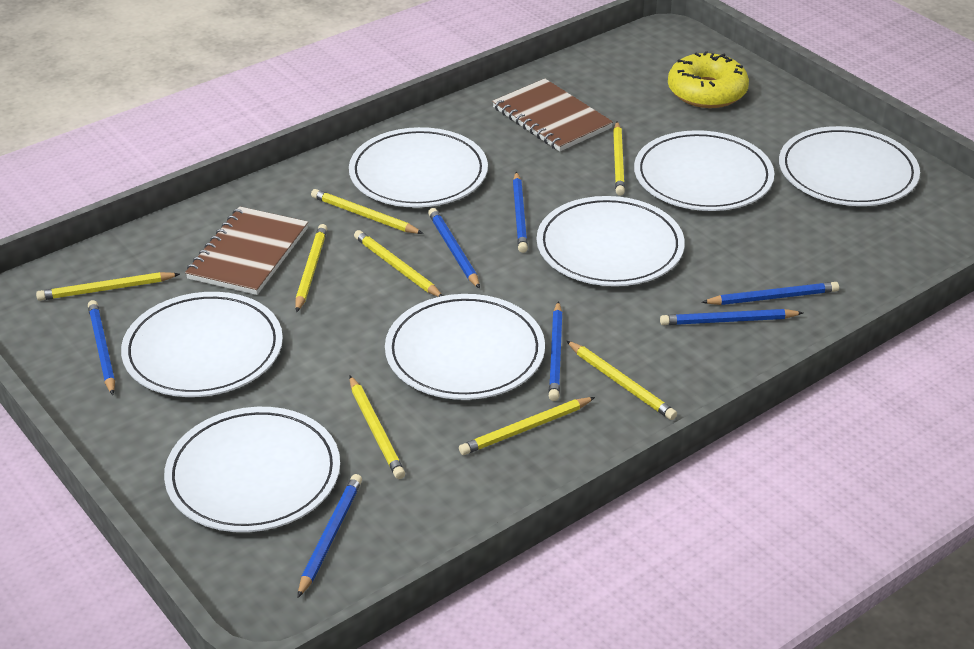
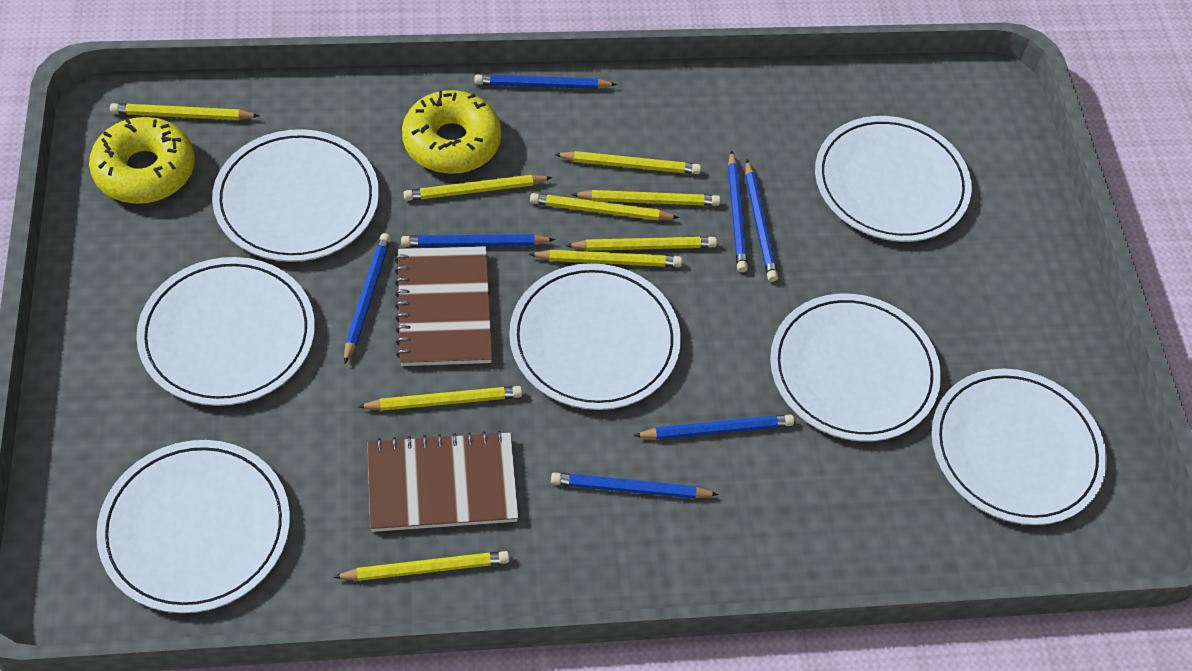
yellow donut: 1 -> 2
yellow pencil: 8 -> 9

